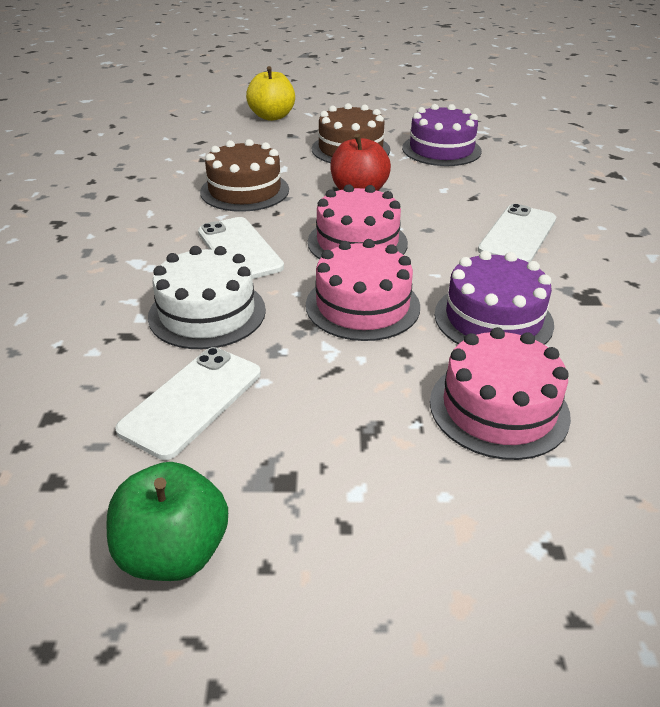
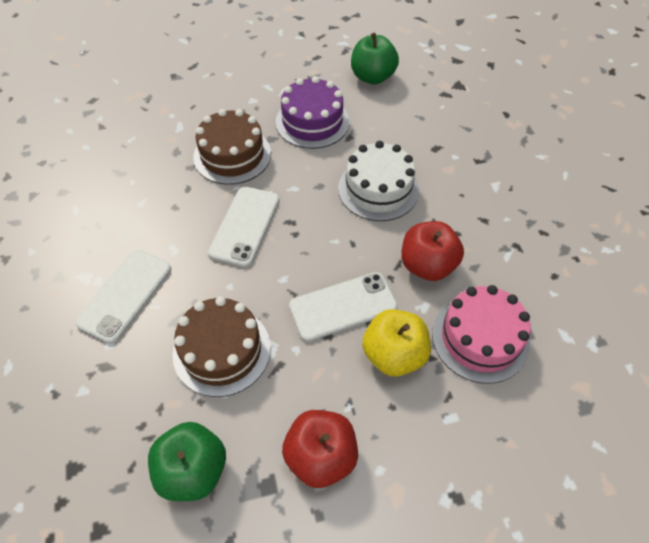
green apple: 1 -> 2
pink cake: 3 -> 1
purple cake: 2 -> 1
red apple: 1 -> 2

